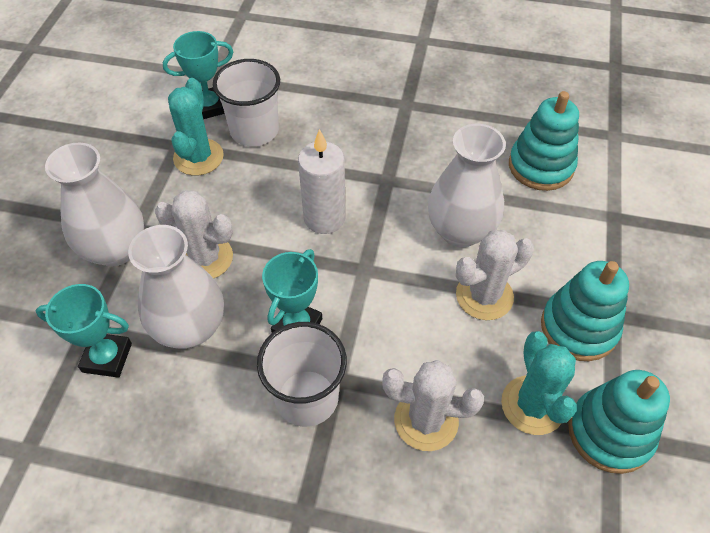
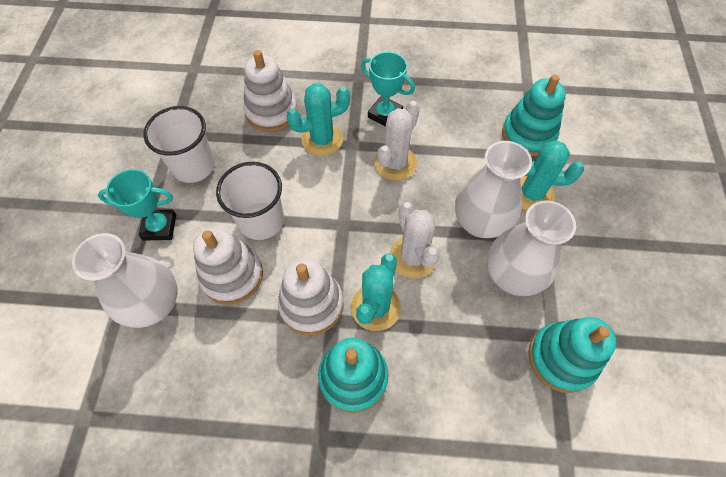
turquoise cactus: 2 -> 3
turquoise trophy: 3 -> 2
white cactus: 3 -> 2
white candle: 1 -> 0
white stacking toy: 0 -> 3

